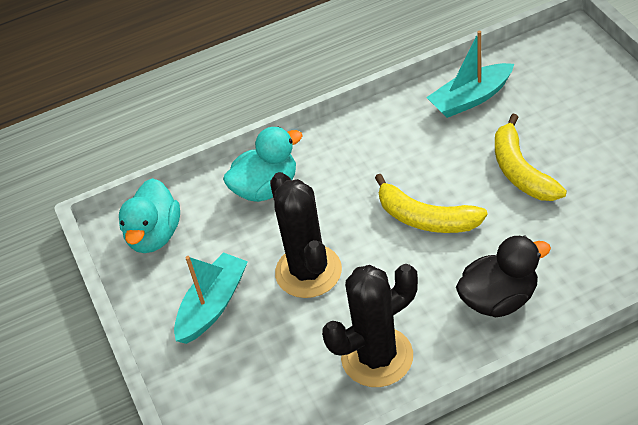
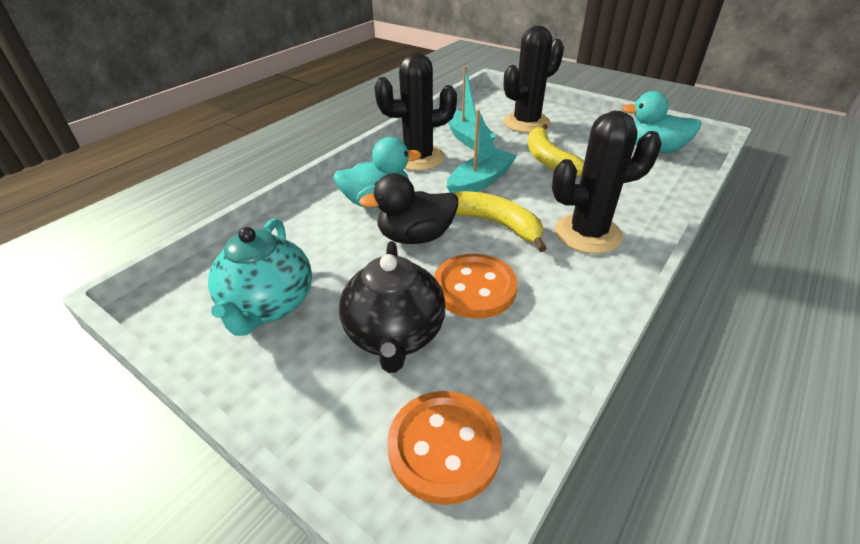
black cactus: 2 -> 3
black teapot: 0 -> 1
orange button: 0 -> 2
turquoise teapot: 0 -> 1

